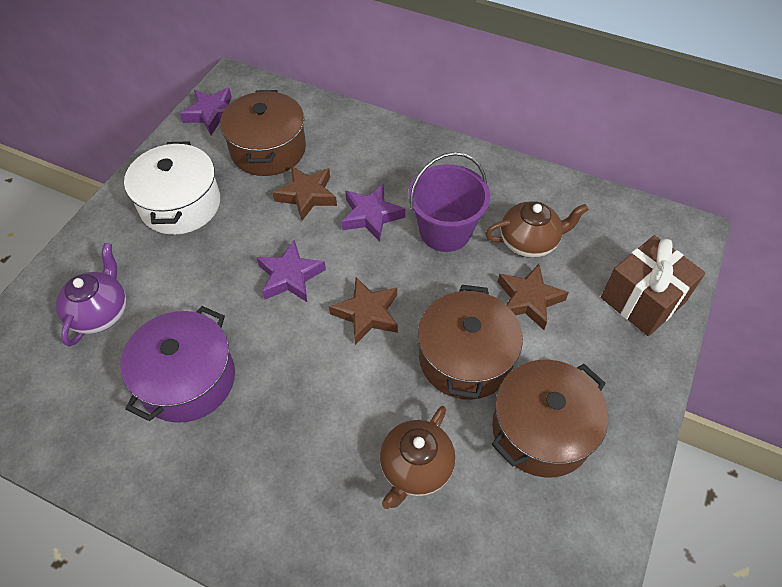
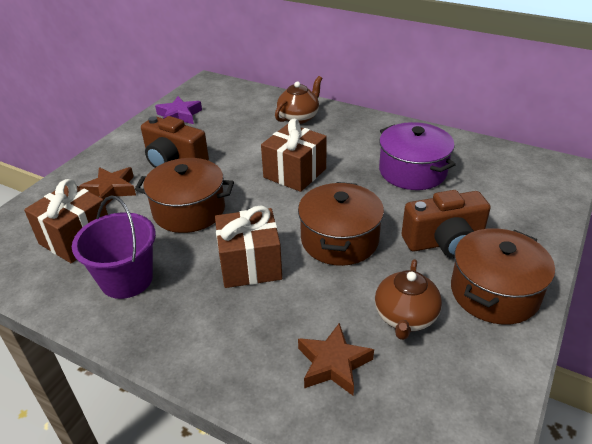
brown camera: 0 -> 2
brown gift: 1 -> 3
brown star: 3 -> 2
purple star: 3 -> 1
purple teapot: 1 -> 0
white pot: 1 -> 0

